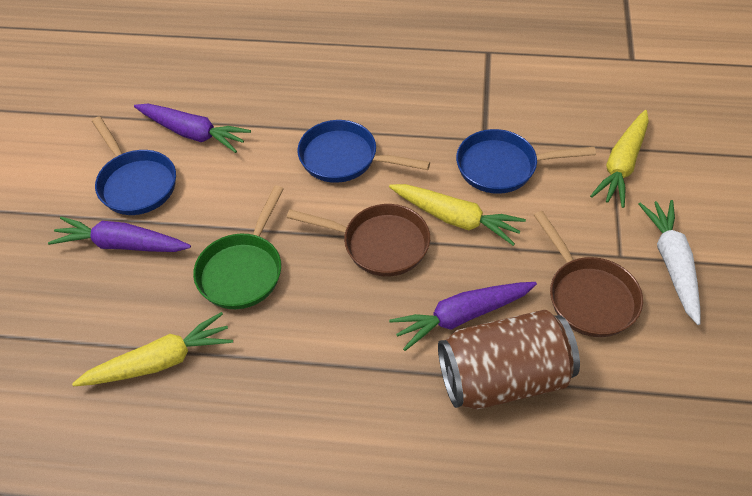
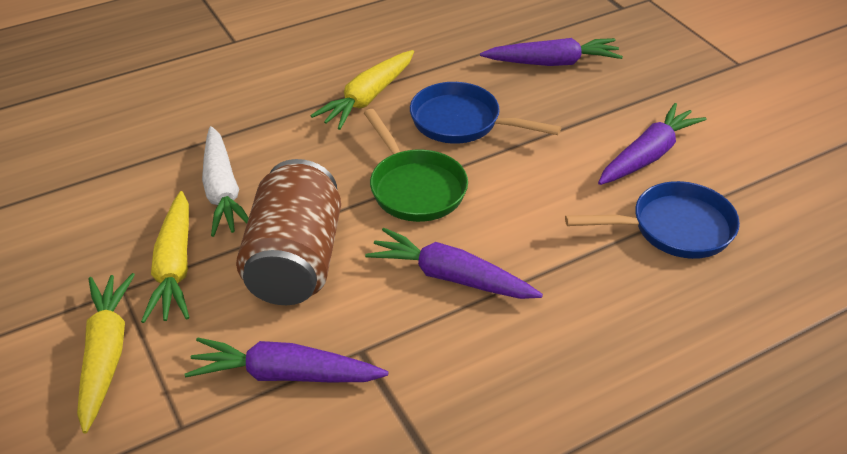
blue pan: 3 -> 2
brown pan: 2 -> 0
purple carrot: 3 -> 4

